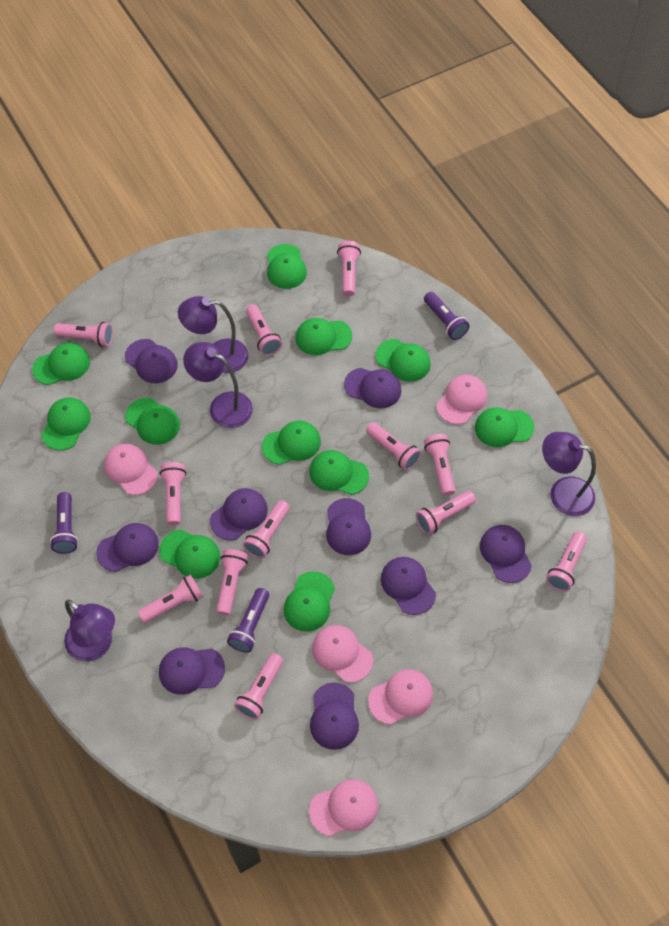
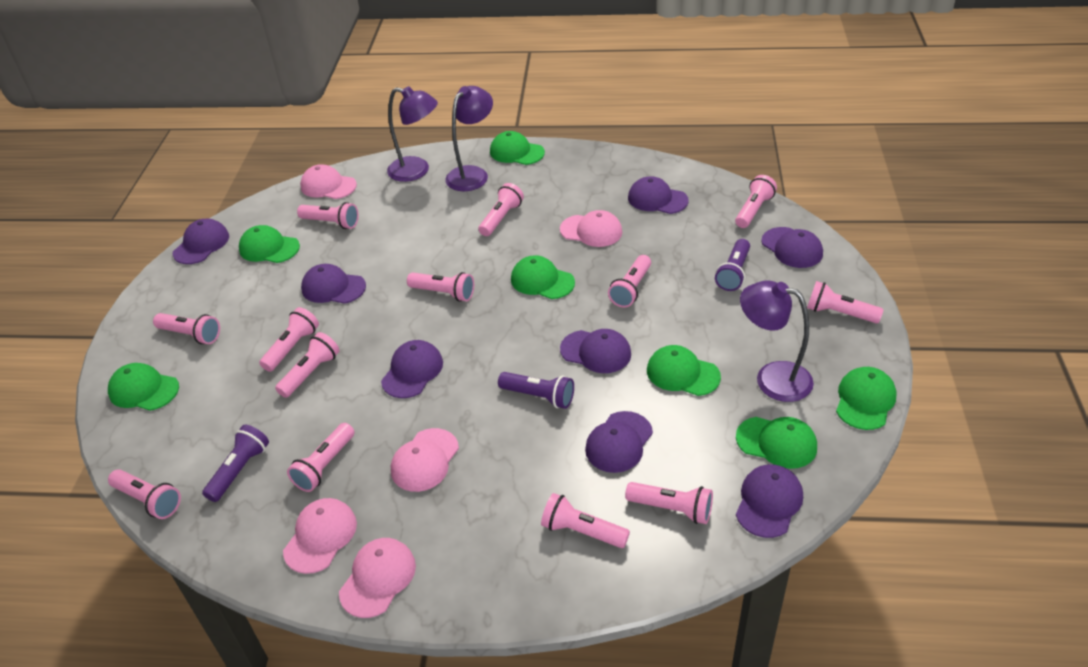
green cap: 11 -> 7
pink flashlight: 12 -> 13
purple cap: 9 -> 8
purple lamp: 4 -> 3

